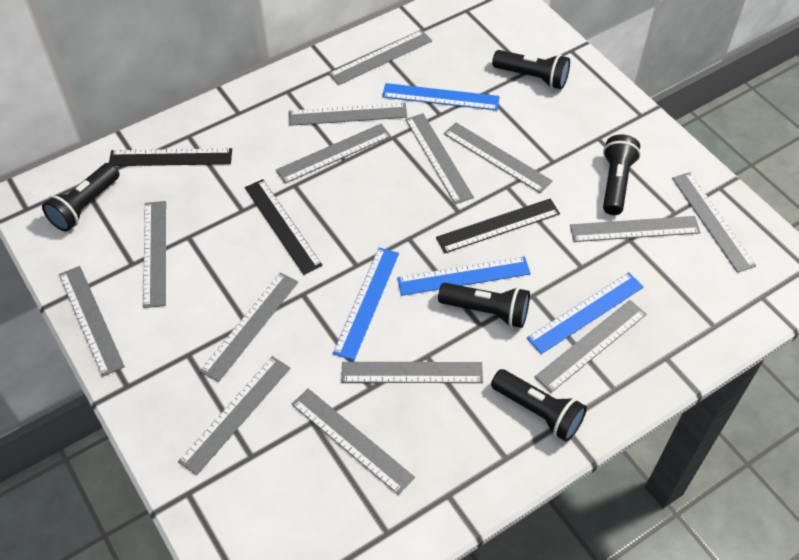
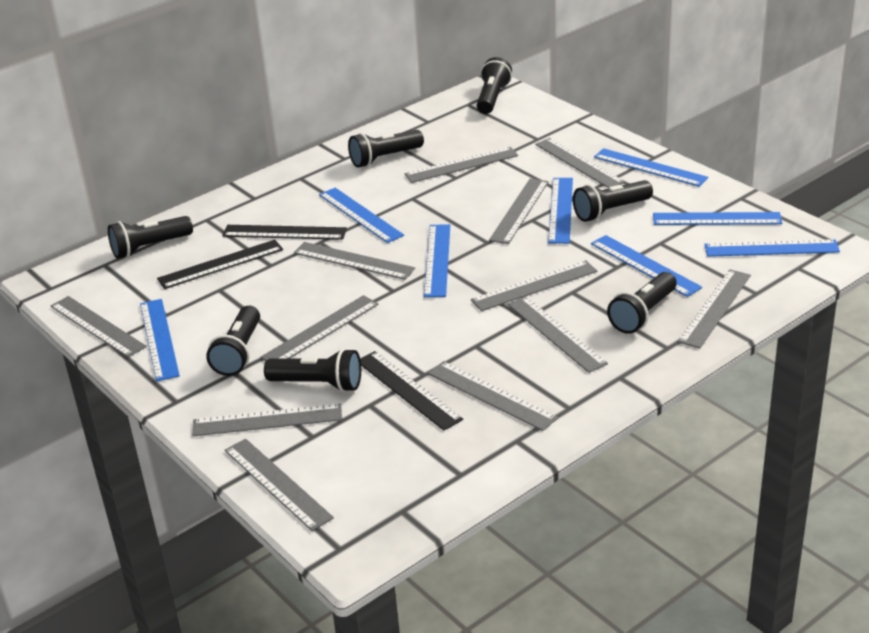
black flashlight: 5 -> 7
blue ruler: 4 -> 8
grey ruler: 14 -> 12

